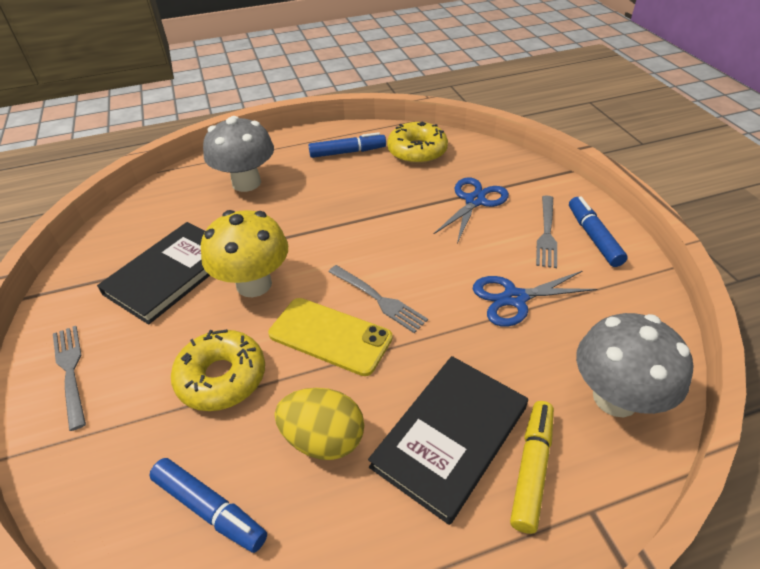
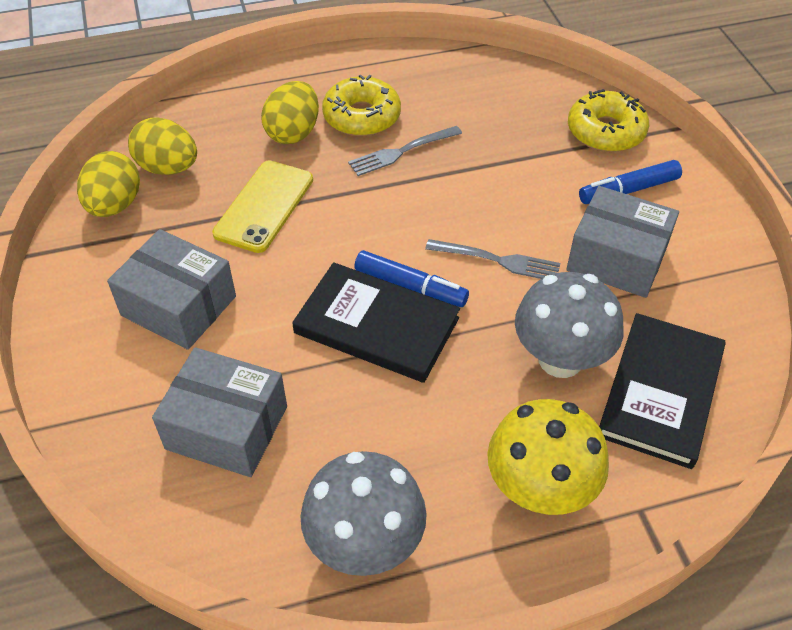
blue marker: 3 -> 2
blue scissors: 2 -> 0
grey box: 0 -> 3
grey fork: 3 -> 2
yellow egg: 1 -> 3
yellow marker: 1 -> 0

